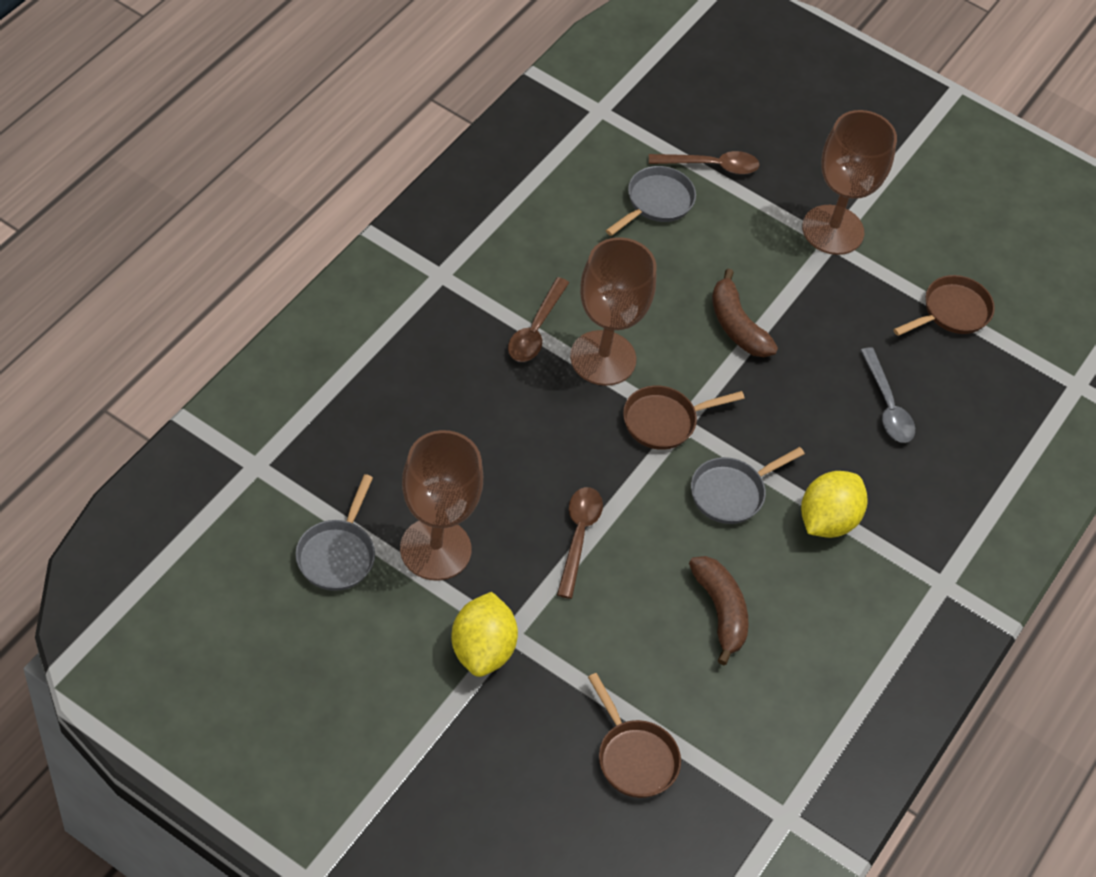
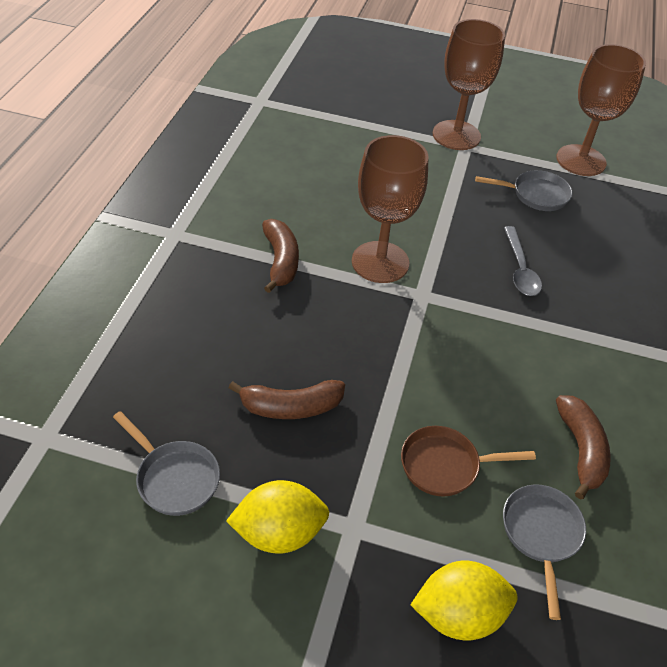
brown banana: 2 -> 3
brown pan: 3 -> 1
brown spoon: 3 -> 0

